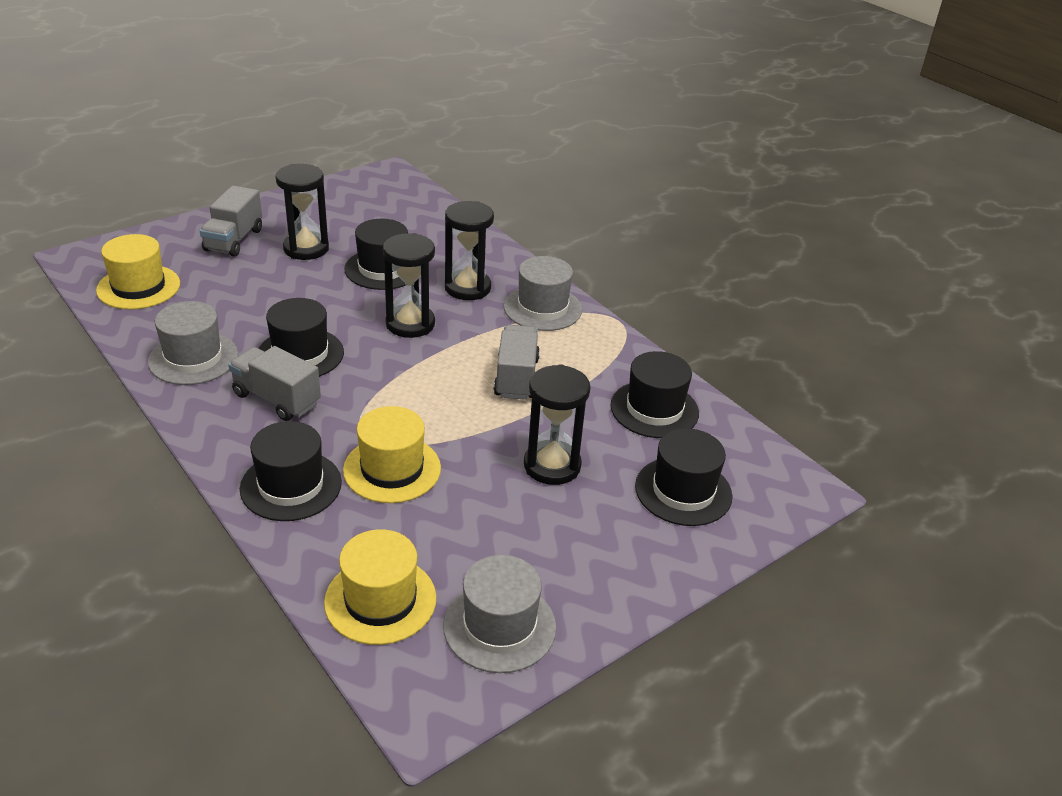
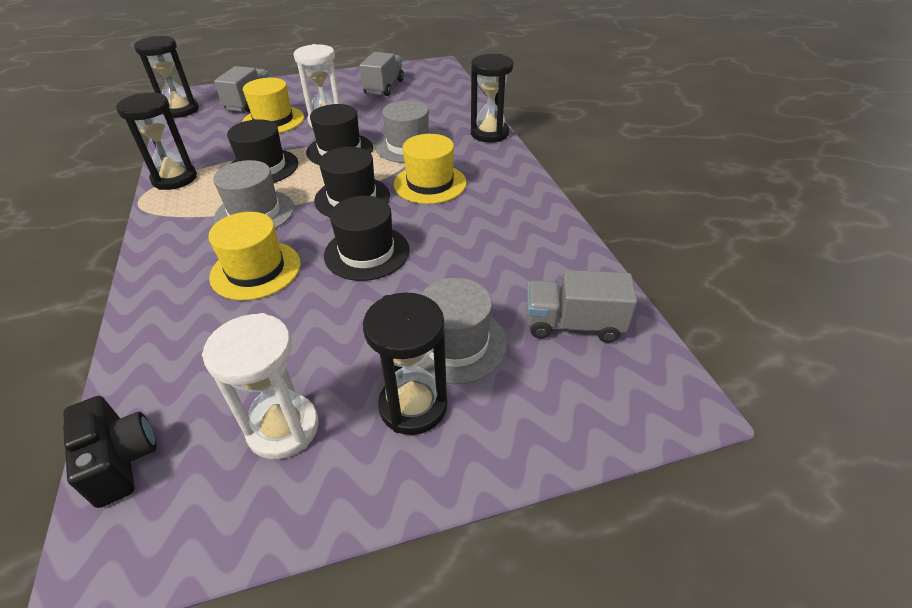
black camera: 0 -> 1
black hat: 5 -> 4
white hourglass: 0 -> 2

